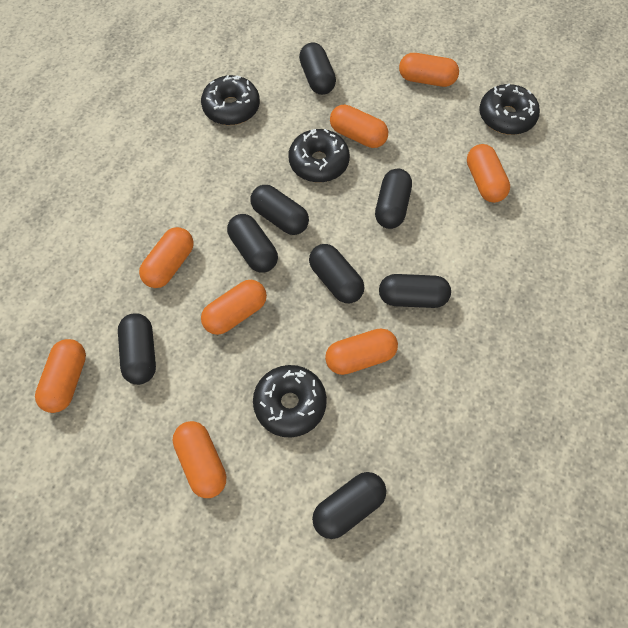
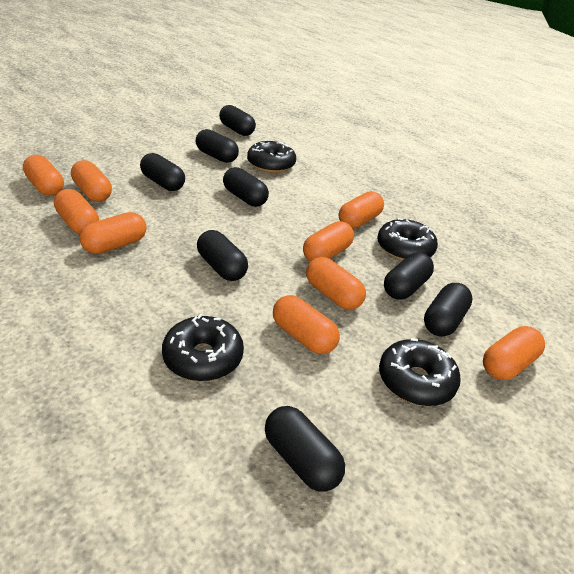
orange capsule: 8 -> 9

